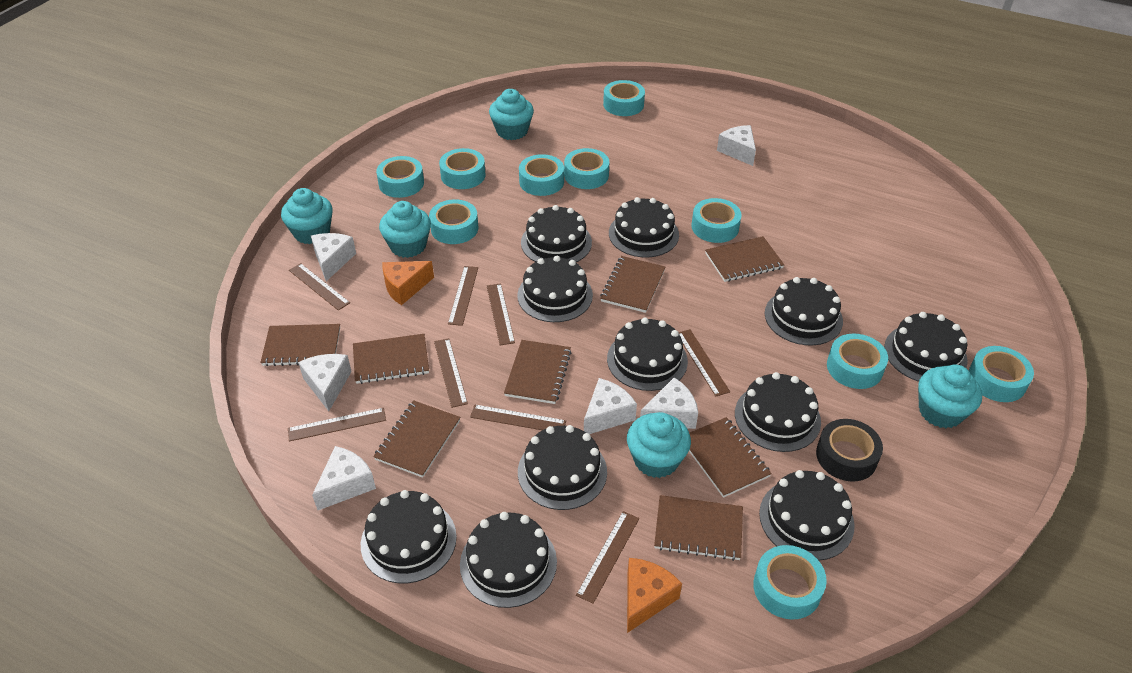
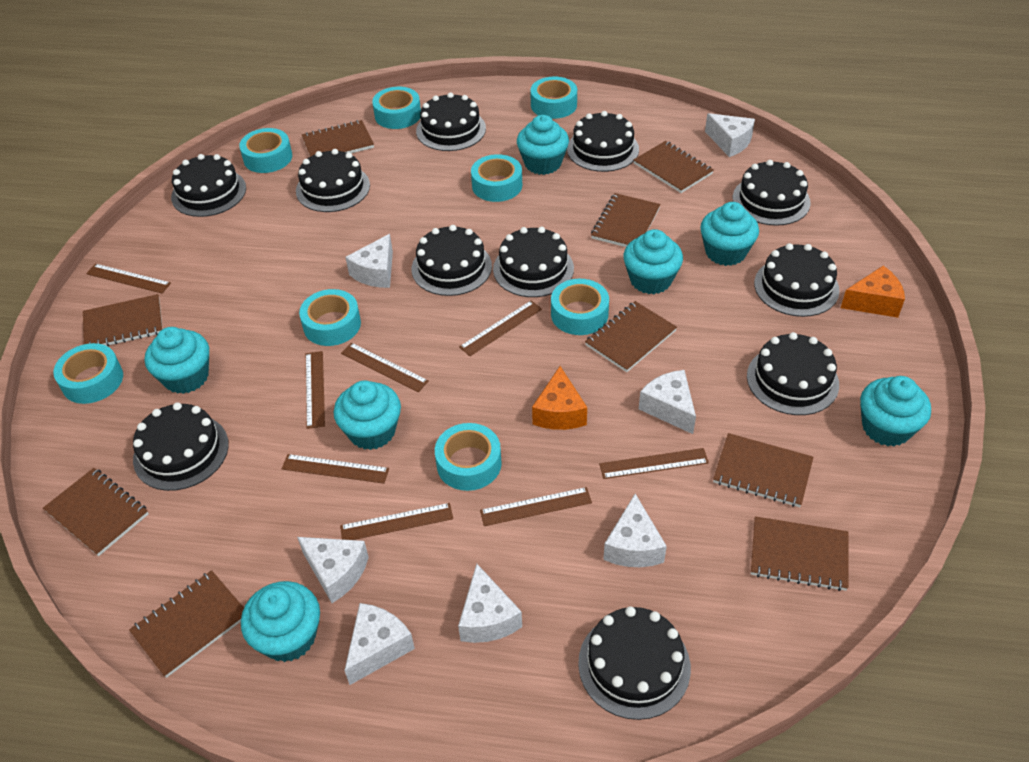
black tape: 1 -> 0
brown notebook: 8 -> 9
turquoise cupcake: 5 -> 7
turquoise tape: 10 -> 8
white cheese: 6 -> 7

